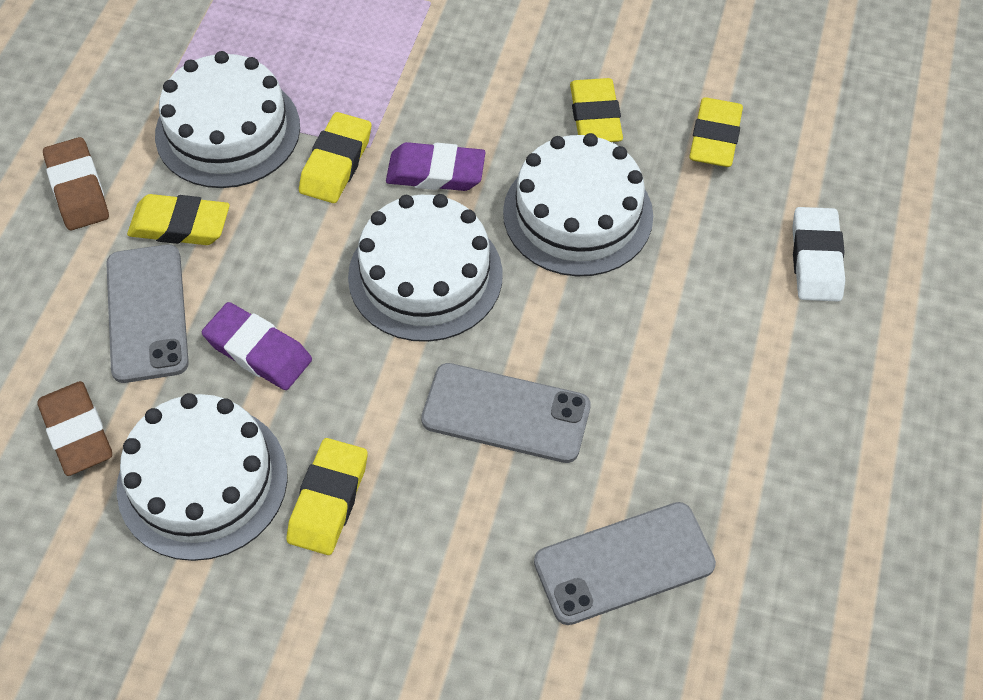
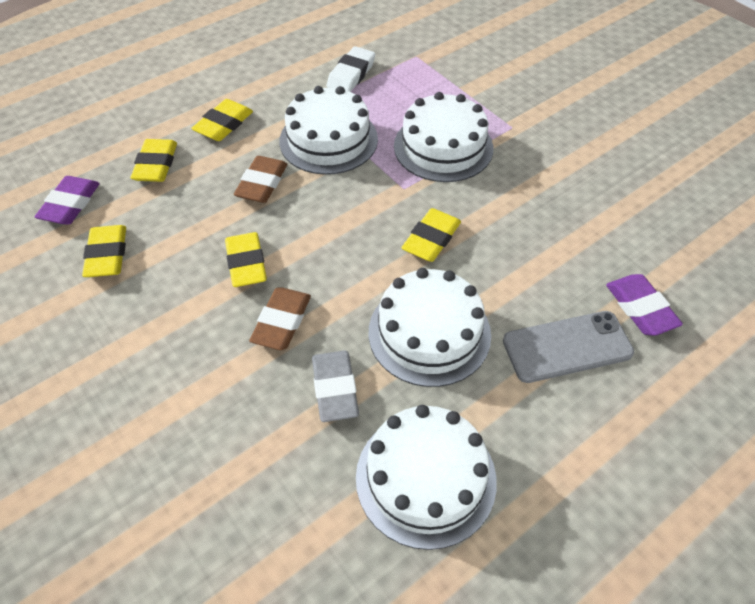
grey eraser: 0 -> 1
grey phone: 3 -> 1

